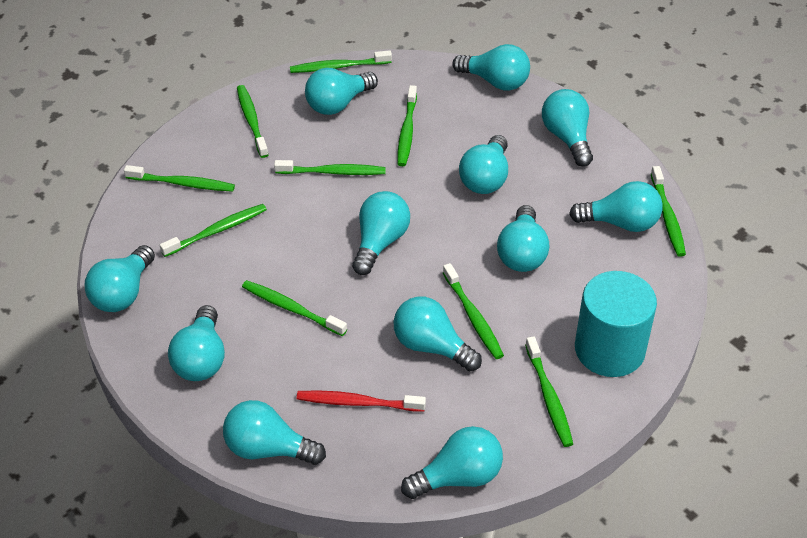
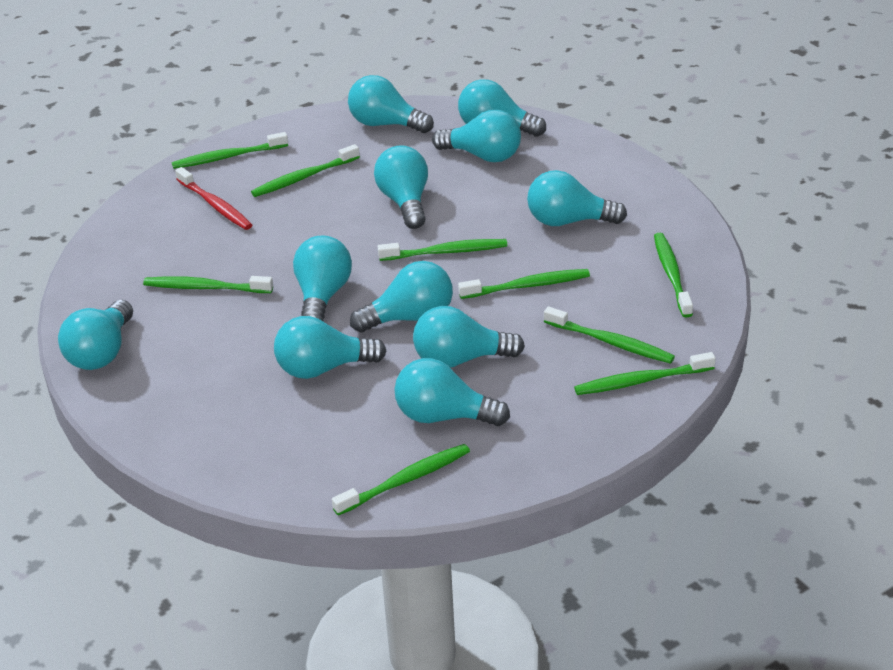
green toothbrush: 10 -> 9
turquoise cylinder: 1 -> 0
turquoise light bulb: 12 -> 11

